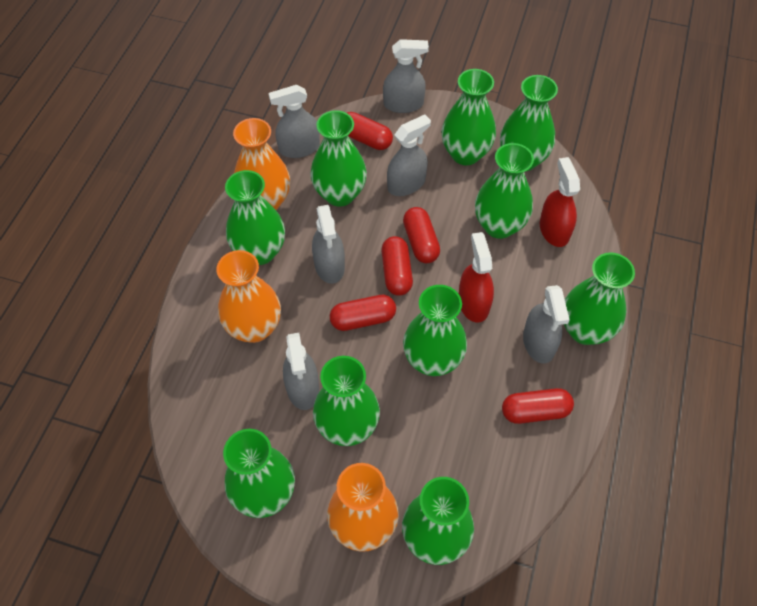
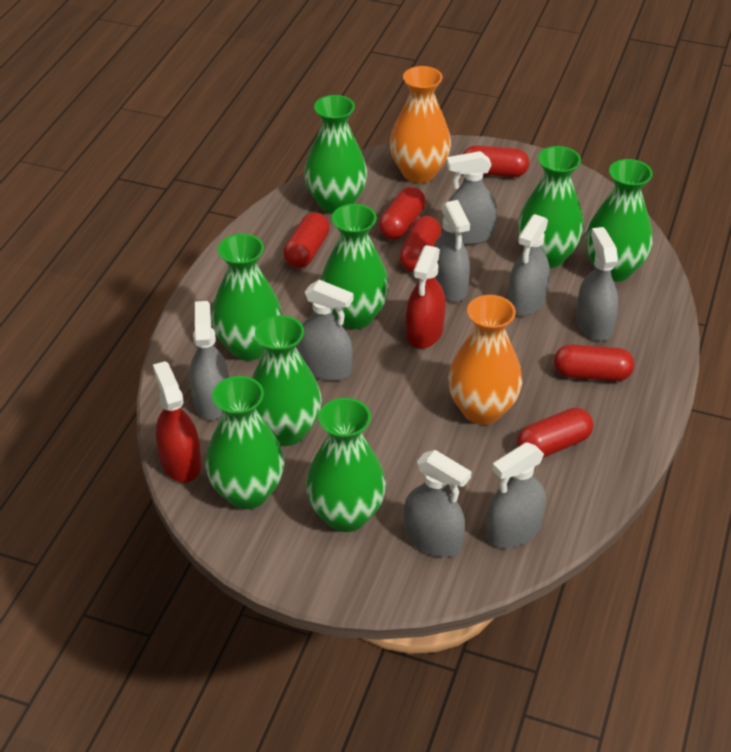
green vase: 10 -> 8
grey spray bottle: 6 -> 8
orange vase: 3 -> 2
red capsule: 5 -> 6

